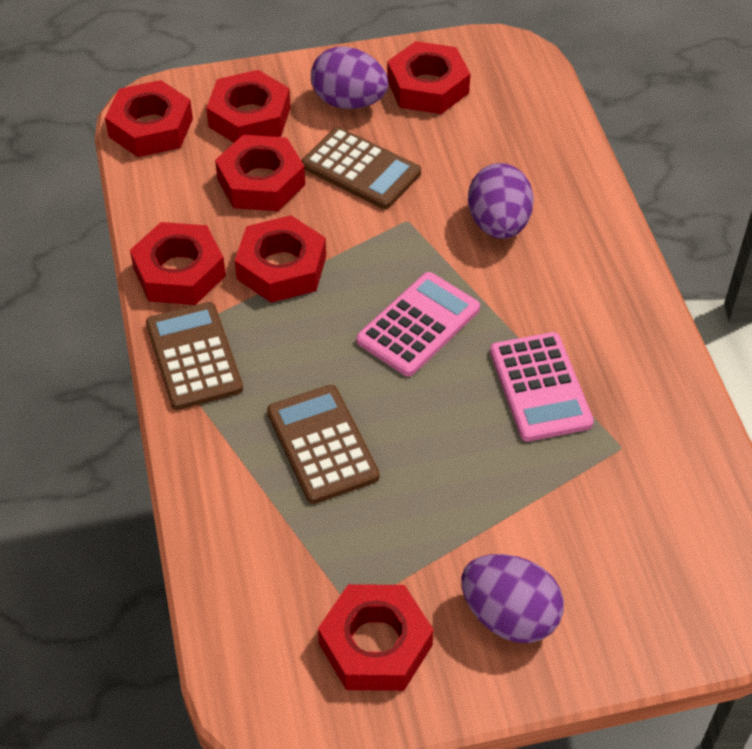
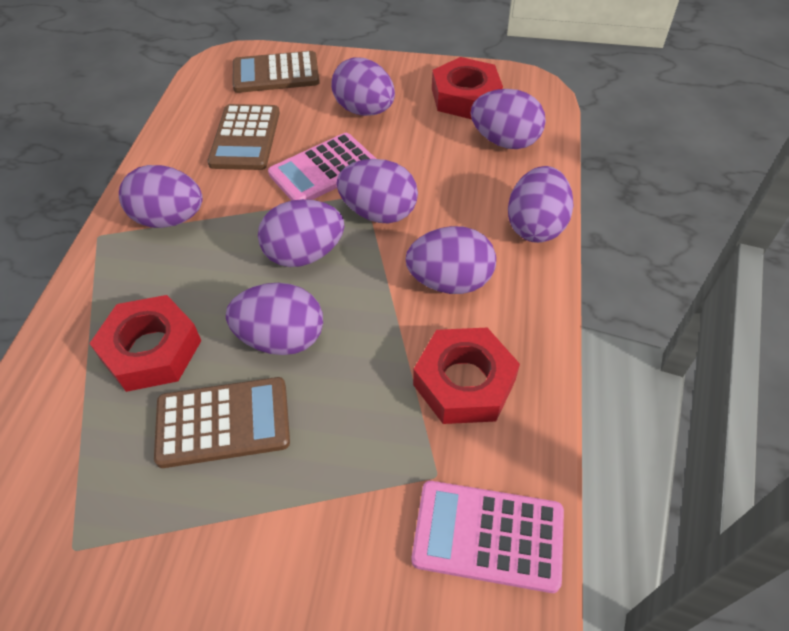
purple egg: 3 -> 8
red nut: 7 -> 3

